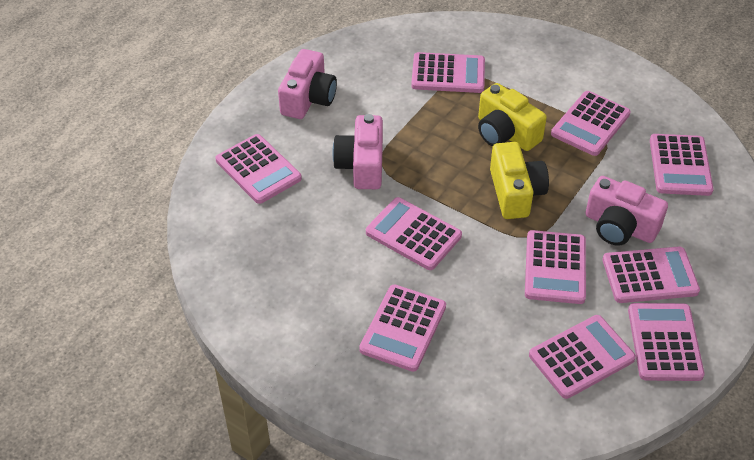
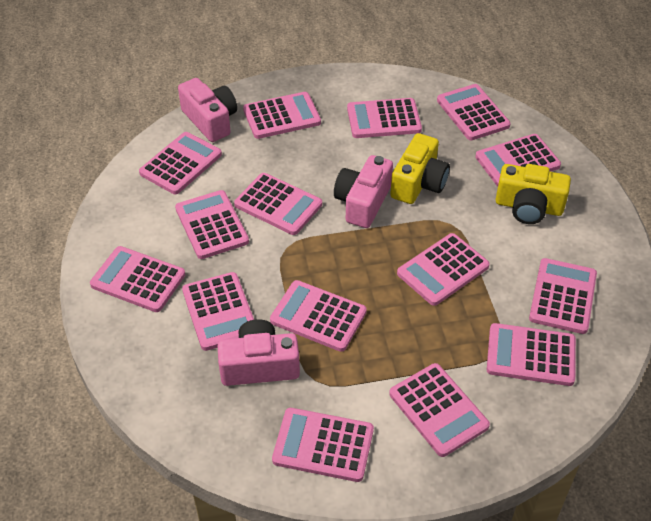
pink calculator: 10 -> 15

